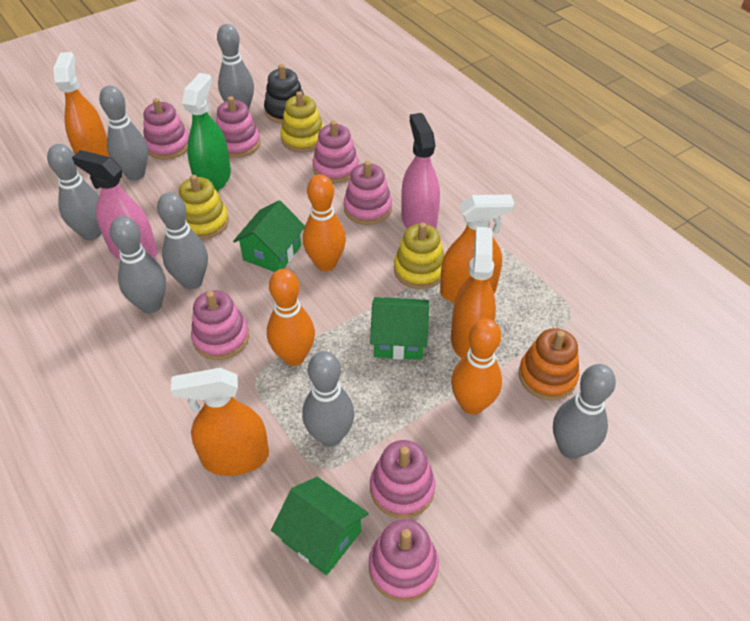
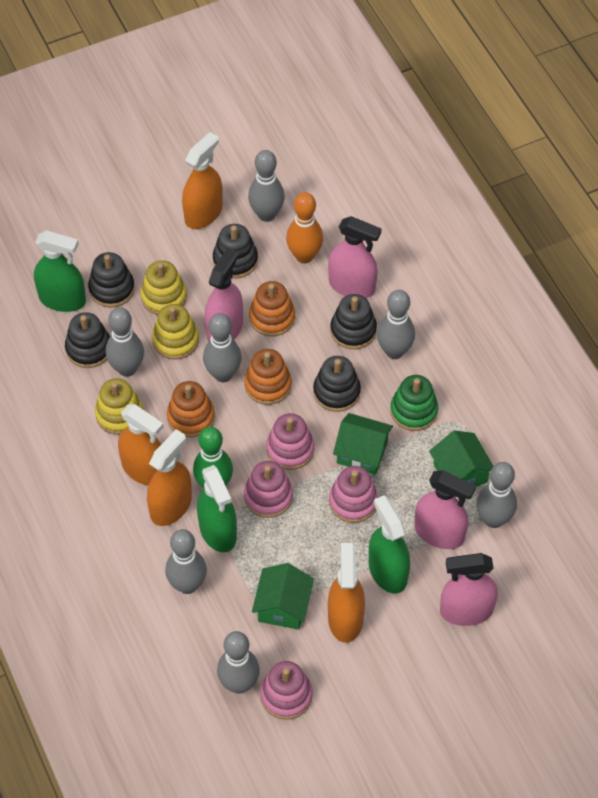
black stacking toy: 1 -> 5
green bowling pin: 0 -> 1
green spray bottle: 1 -> 3
green stacking toy: 0 -> 1
orange bowling pin: 3 -> 1
orange stacking toy: 1 -> 3
pink spray bottle: 2 -> 4
pink stacking toy: 7 -> 4

